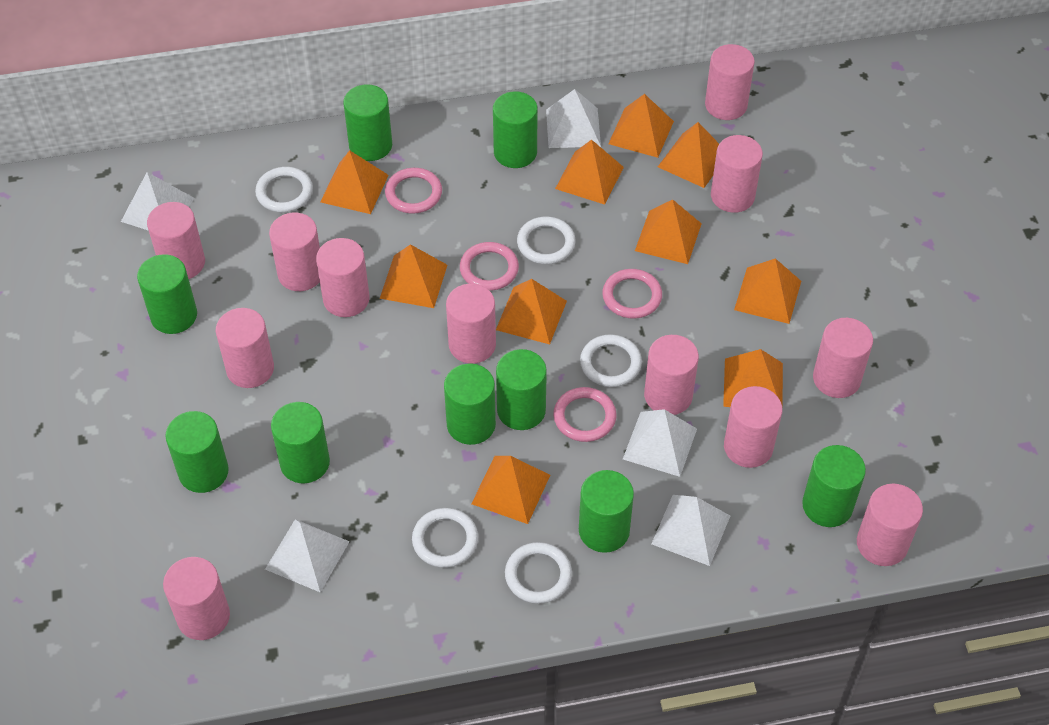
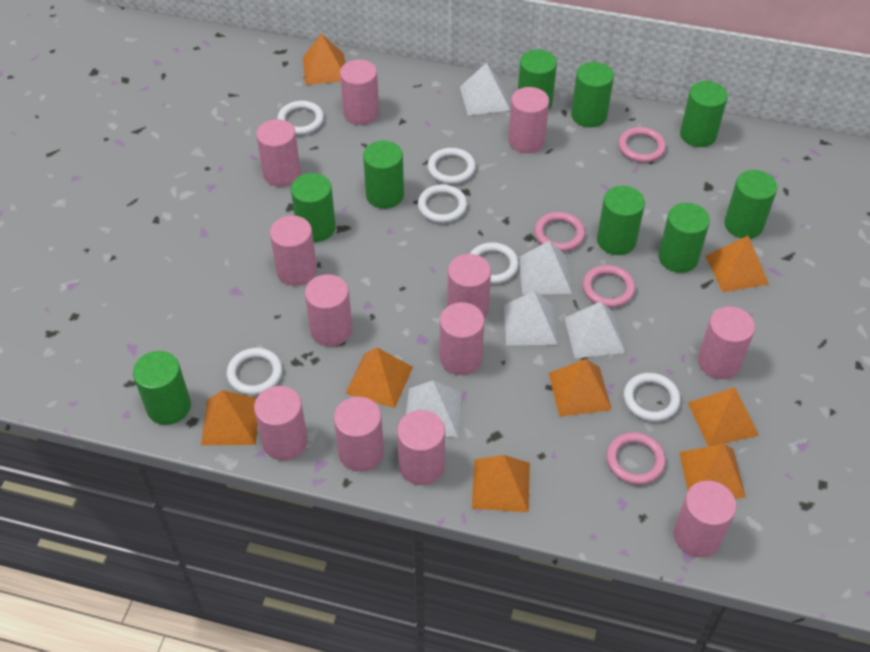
orange pyramid: 10 -> 8
white ring: 5 -> 6

